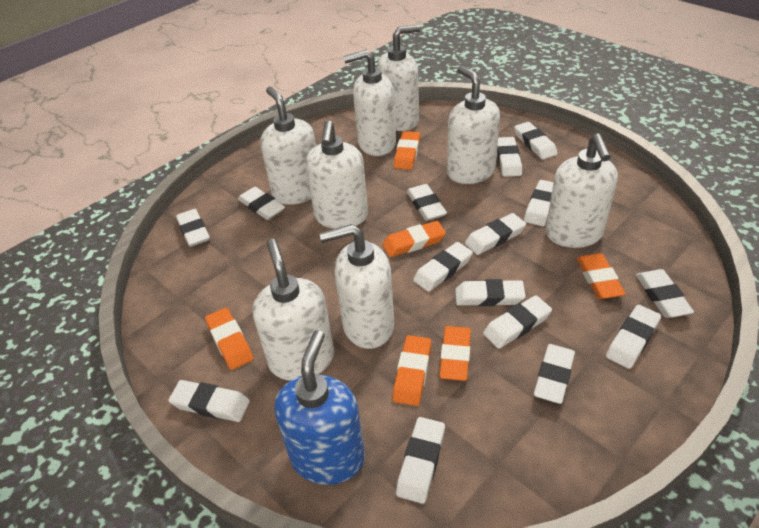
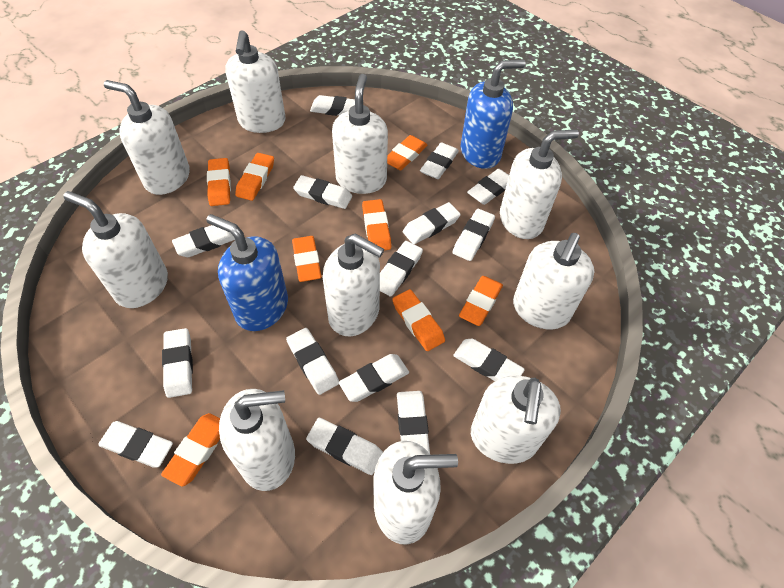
blue soap dispenser: 1 -> 2
orange eraser: 6 -> 8
white soap dispenser: 8 -> 10

